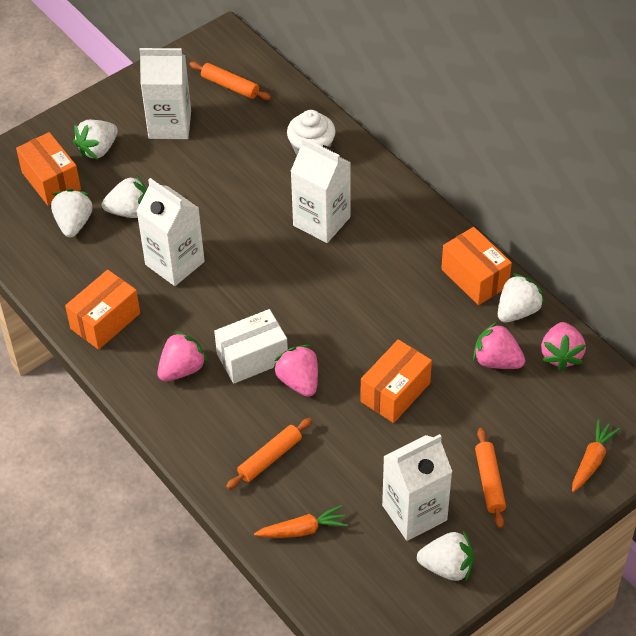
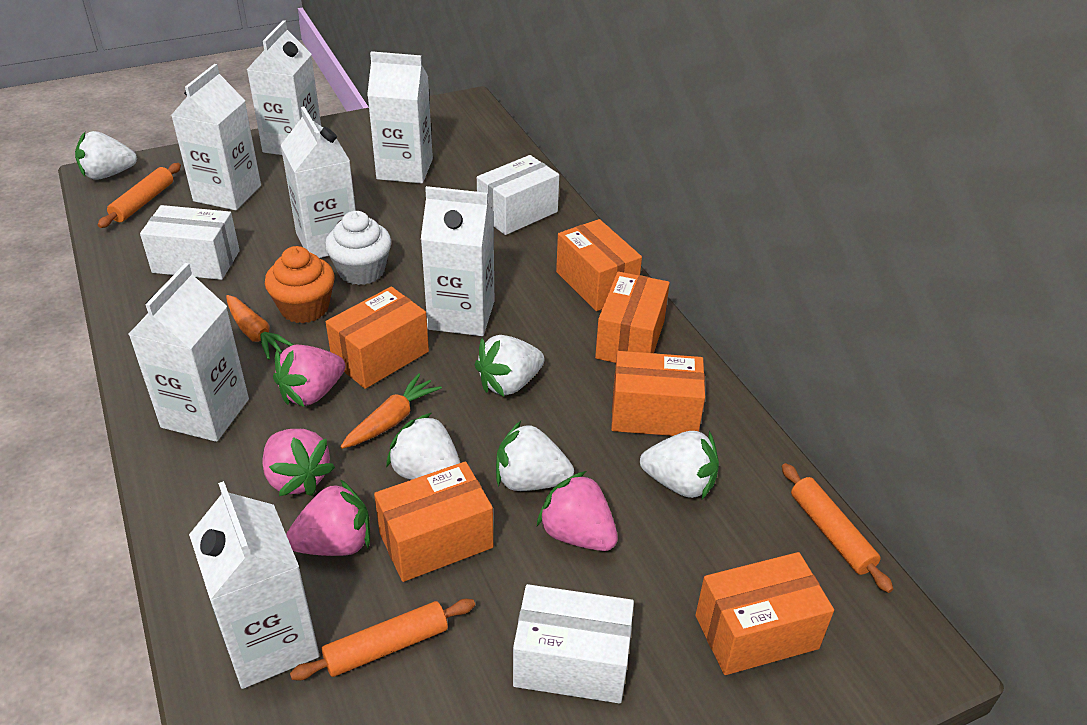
orange box: 4 -> 6
orange cupcake: 0 -> 1
white box: 1 -> 3
white carton: 4 -> 7

